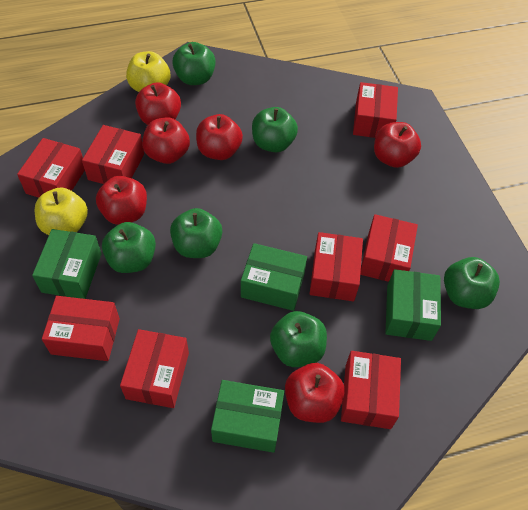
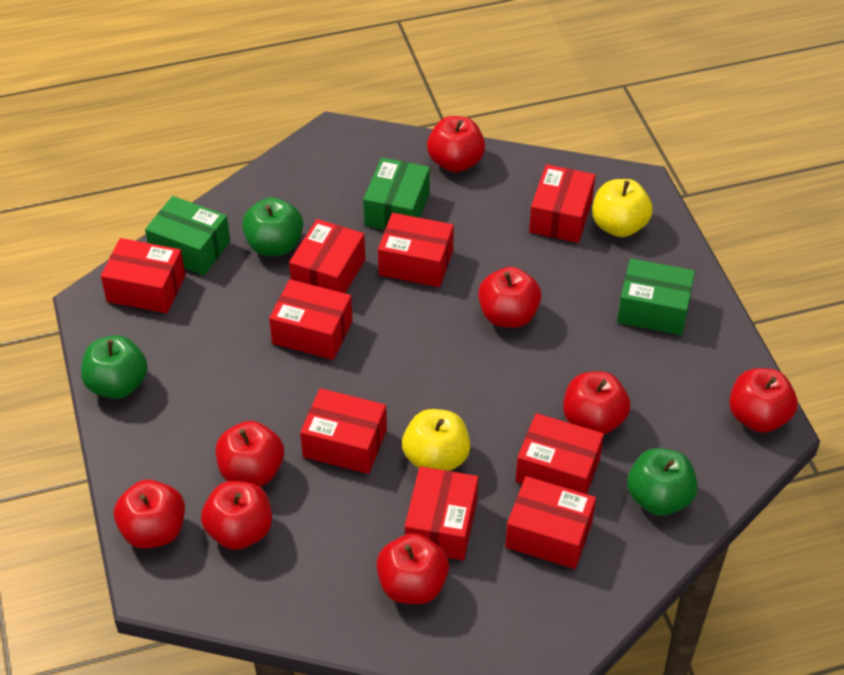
green apple: 6 -> 3
green box: 4 -> 3
red apple: 6 -> 8
red box: 8 -> 9

